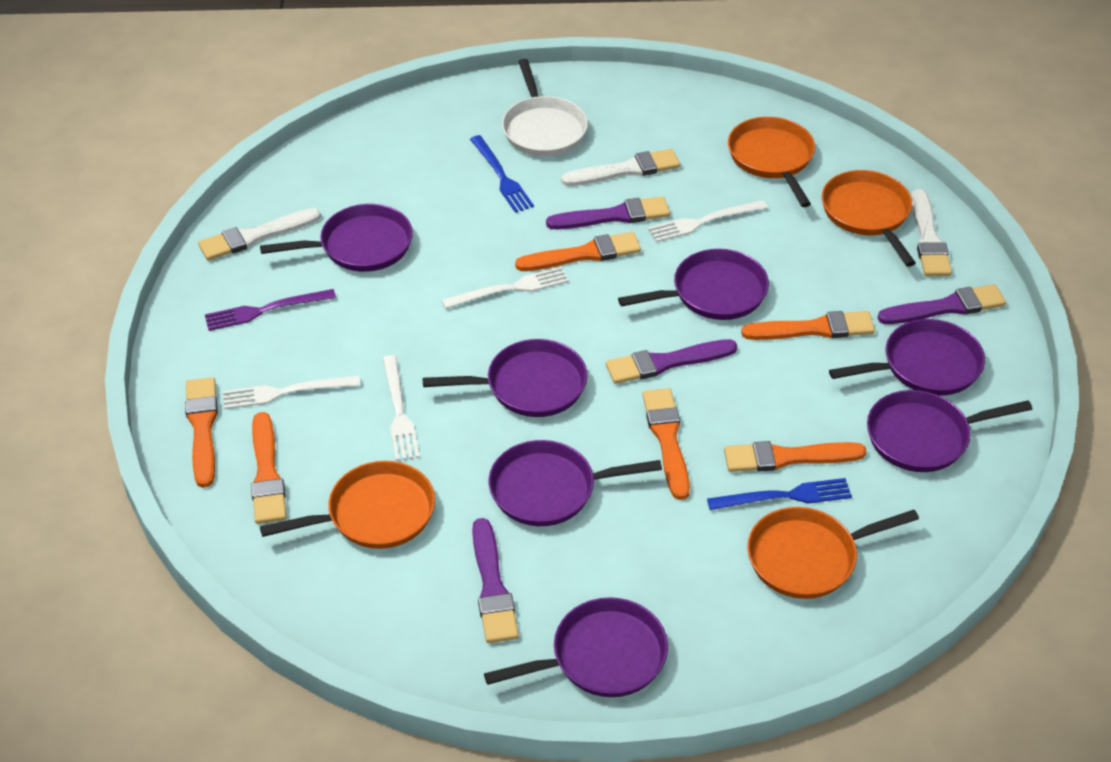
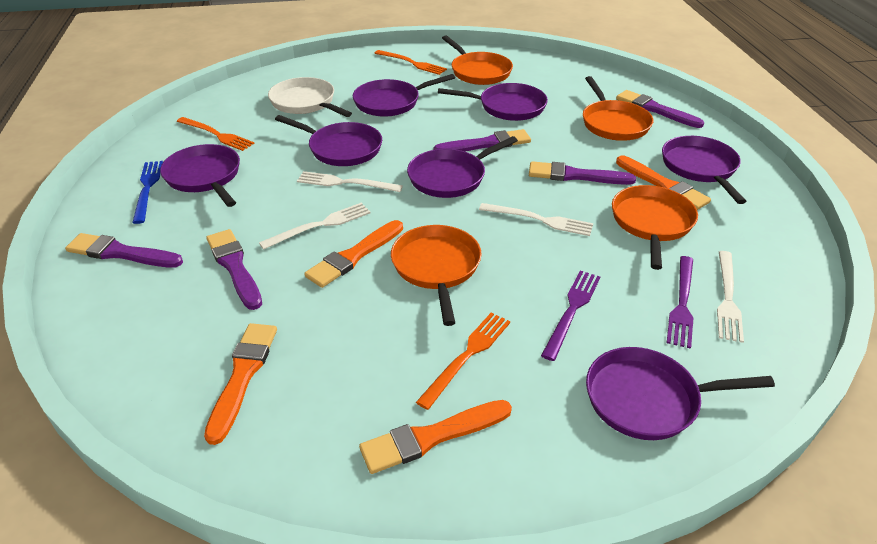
blue fork: 2 -> 1
orange brush: 6 -> 4
orange fork: 0 -> 3
purple brush: 4 -> 5
purple fork: 1 -> 2
white brush: 3 -> 0

